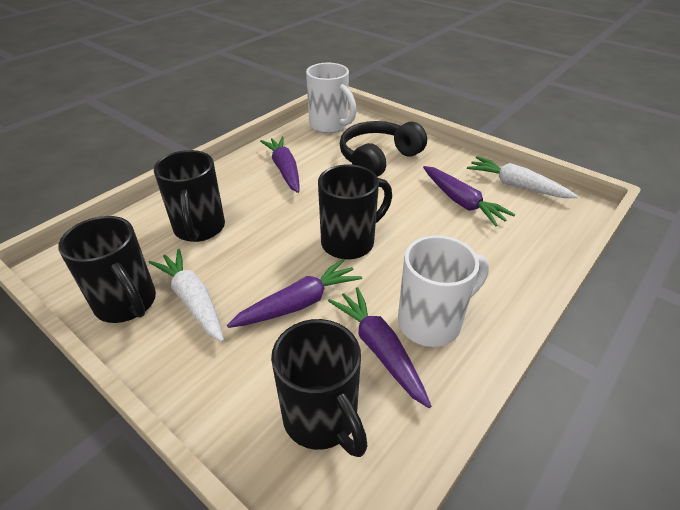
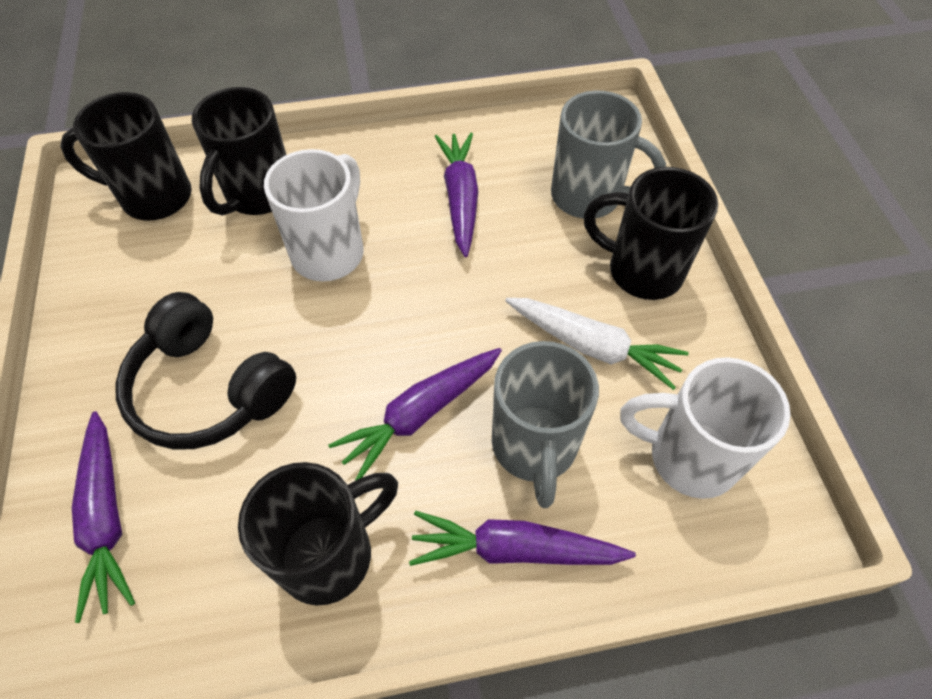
grey mug: 0 -> 2
white carrot: 2 -> 1

